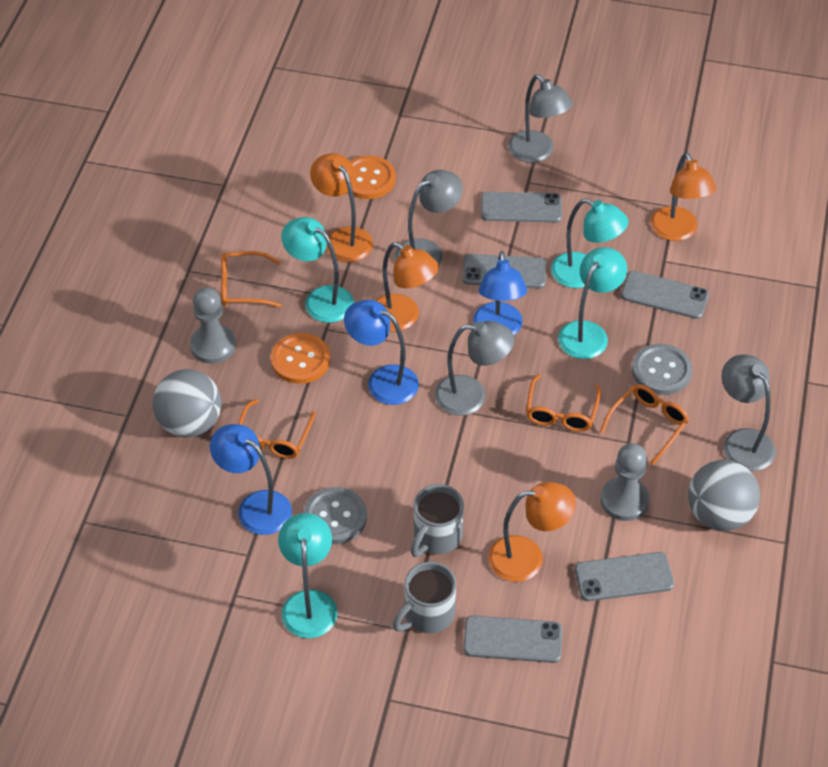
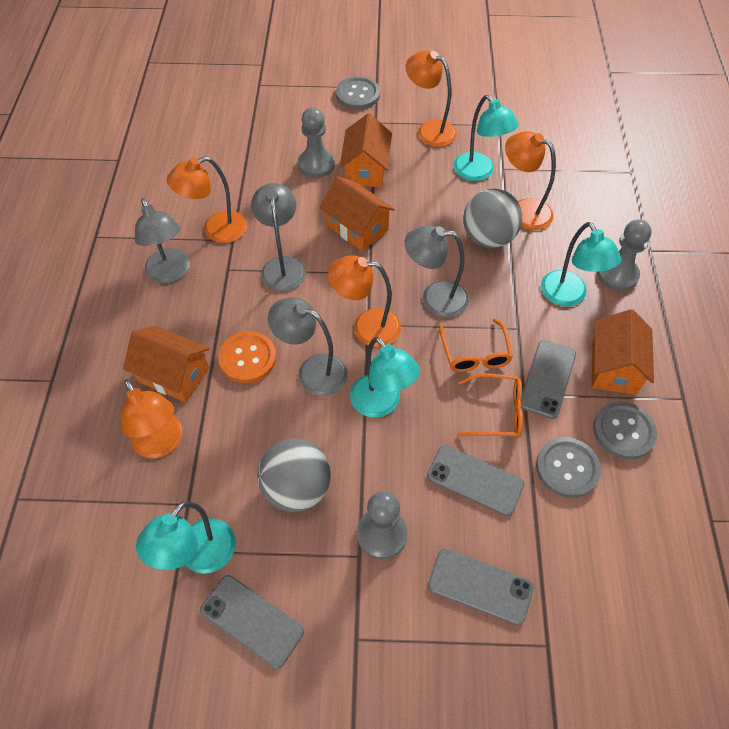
blue lamp: 3 -> 0
grey button: 2 -> 3
grey mug: 2 -> 0
grey pawn: 2 -> 3
grey phone: 5 -> 4
orange button: 2 -> 1
orange glasses: 4 -> 2
orange house: 0 -> 4
orange lamp: 4 -> 5

